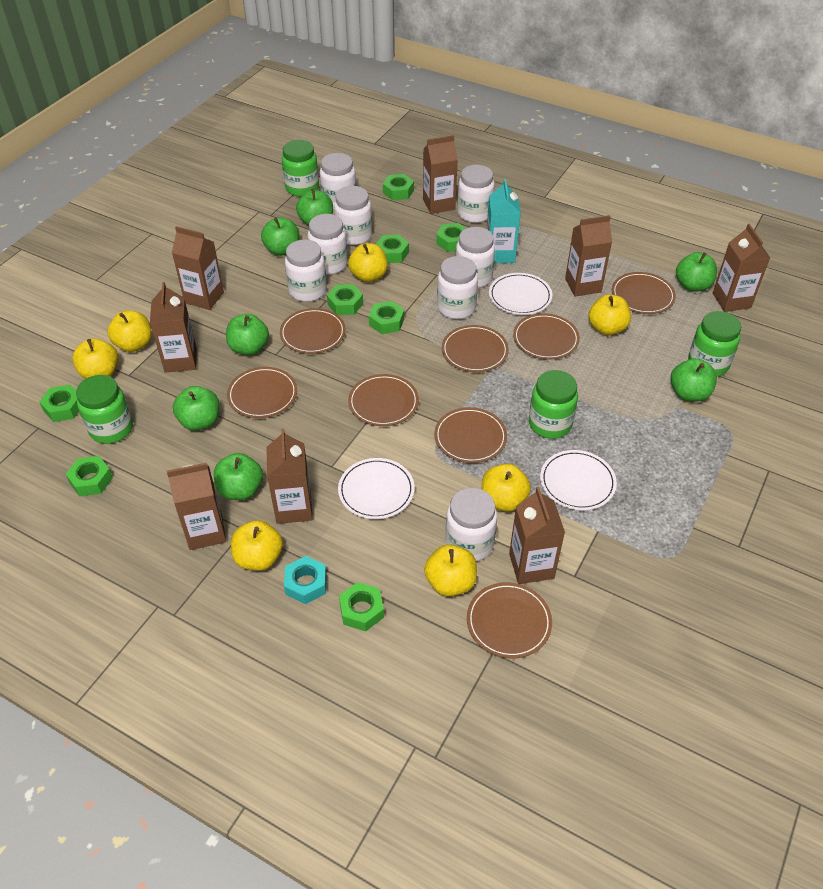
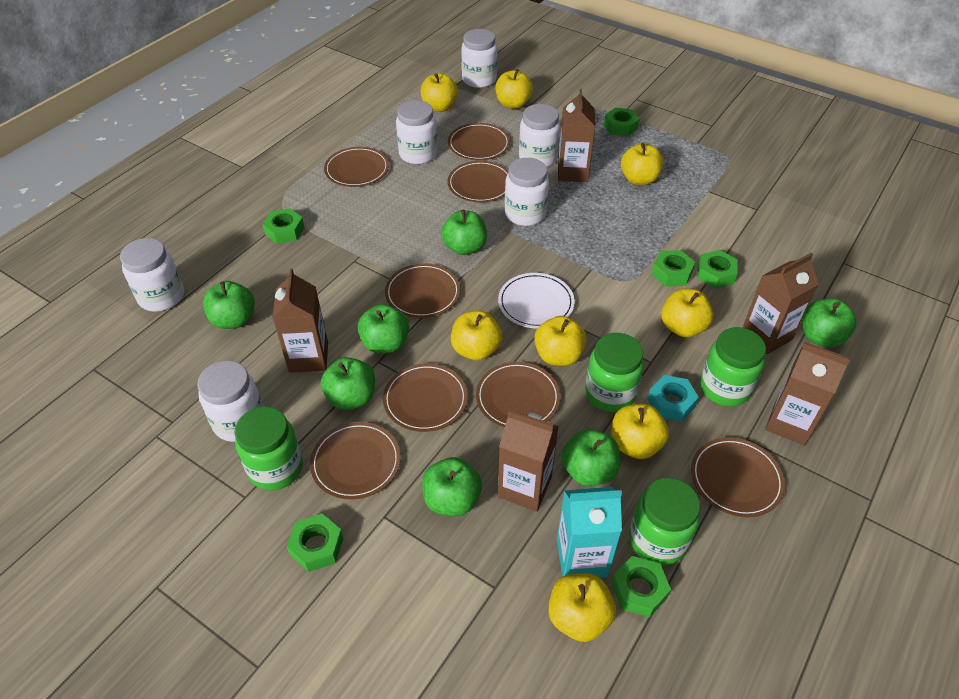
brown carton: 8 -> 5
green nut: 8 -> 6
white jar: 8 -> 6
white plate: 3 -> 1
yellow apple: 7 -> 8

